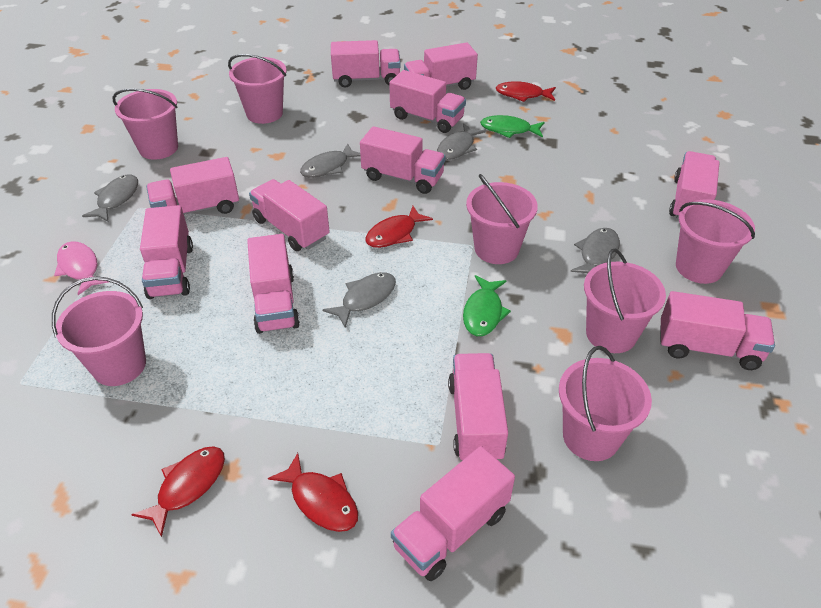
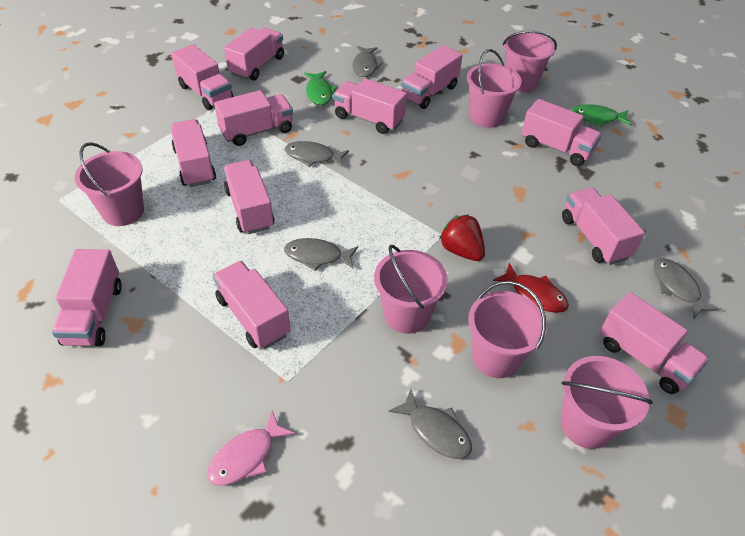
pink bucket: 7 -> 6
red fish: 4 -> 1
red strawberry: 0 -> 1

